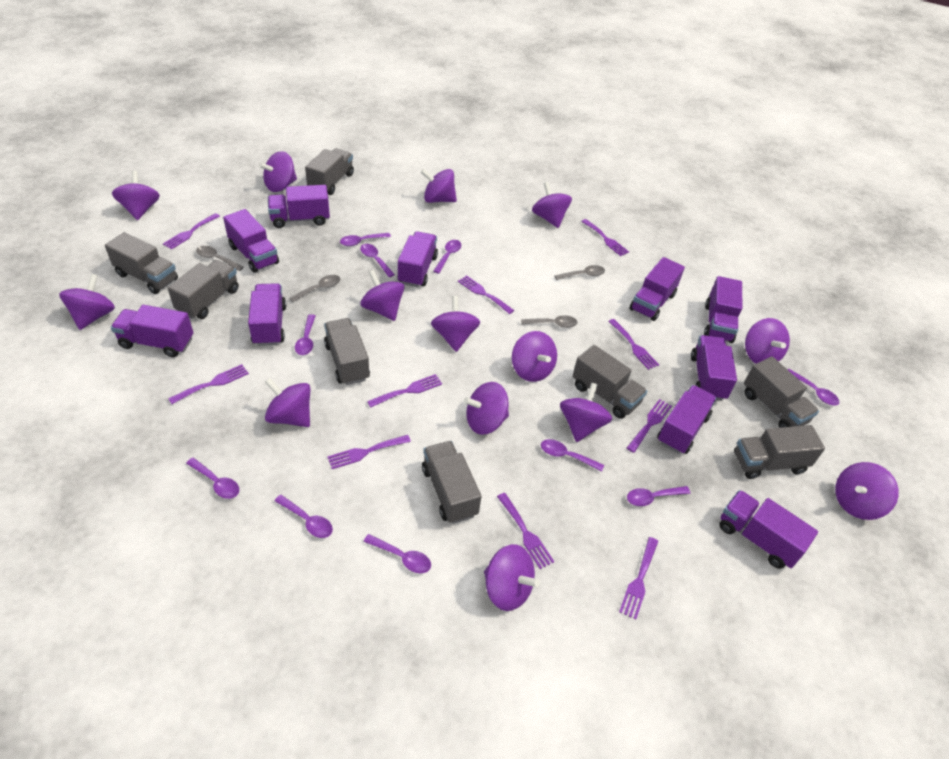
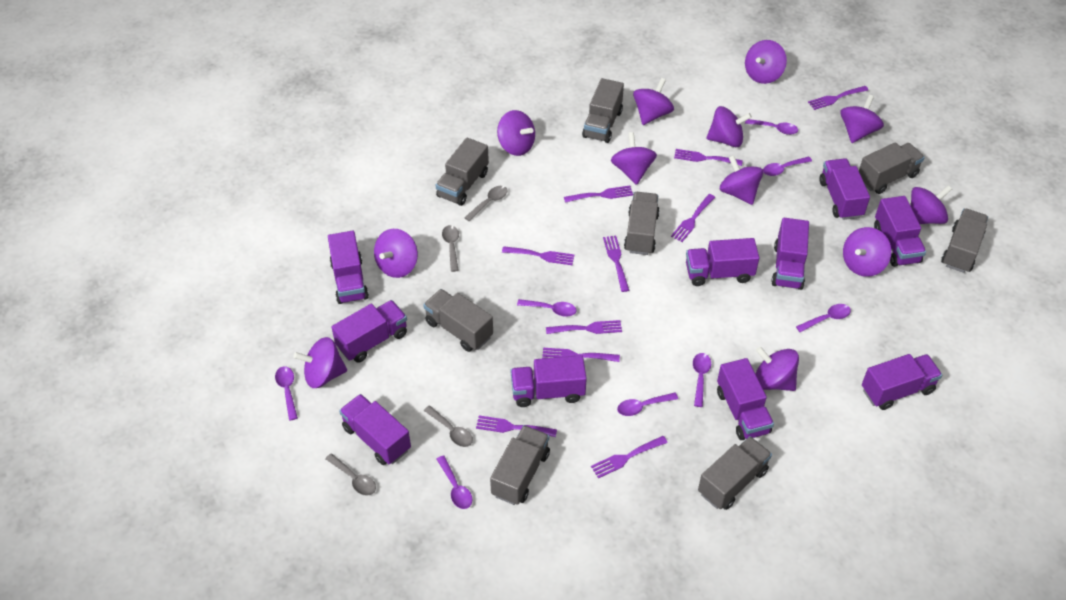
purple spinning top: 14 -> 12
purple spoon: 10 -> 8

